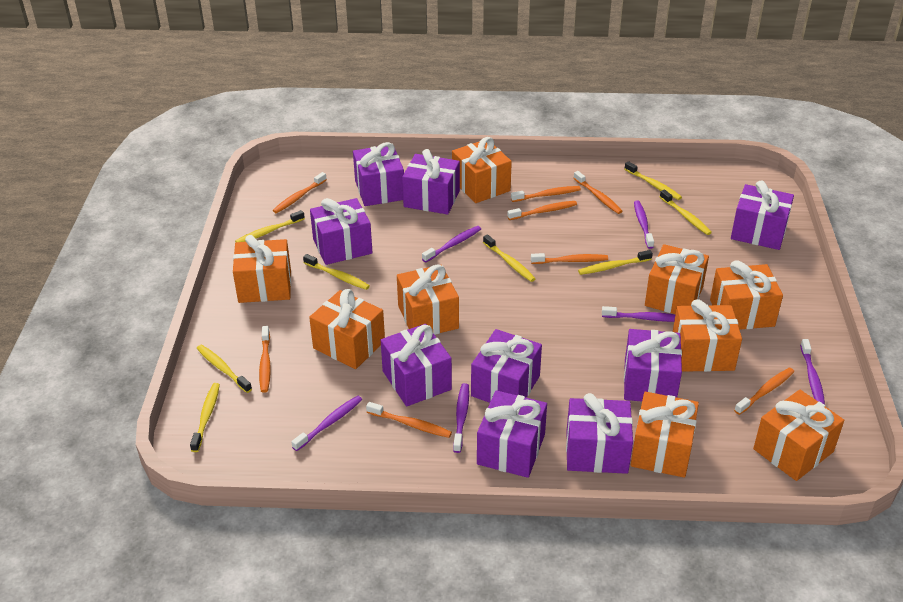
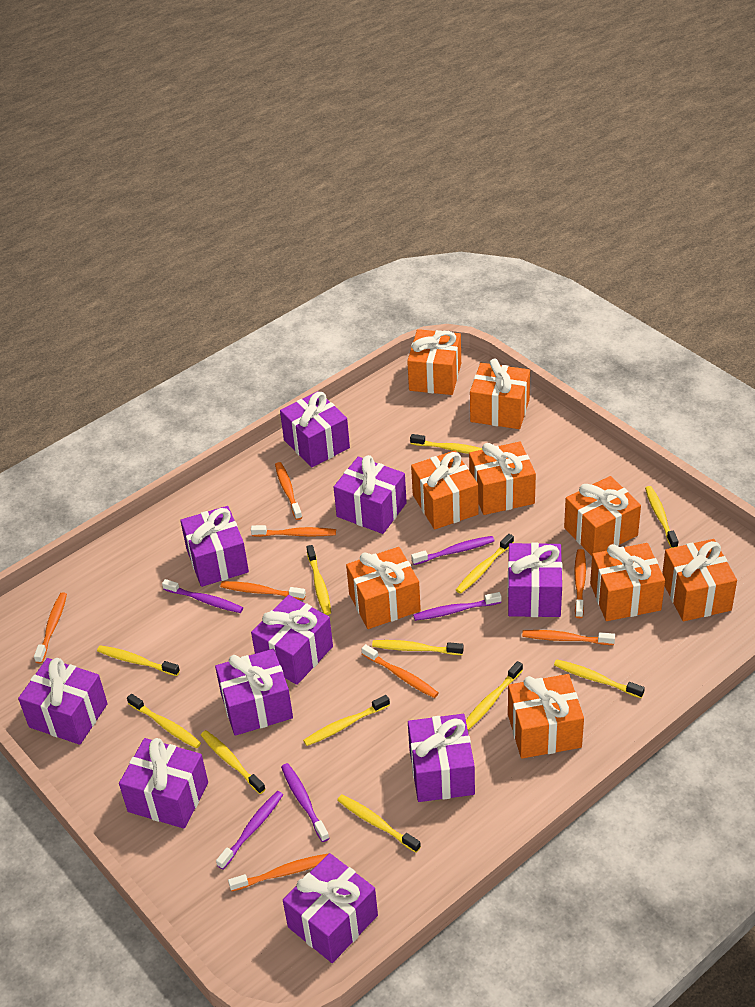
purple gift: 9 -> 10
purple toothbrush: 6 -> 5
yellow toothbrush: 8 -> 12

